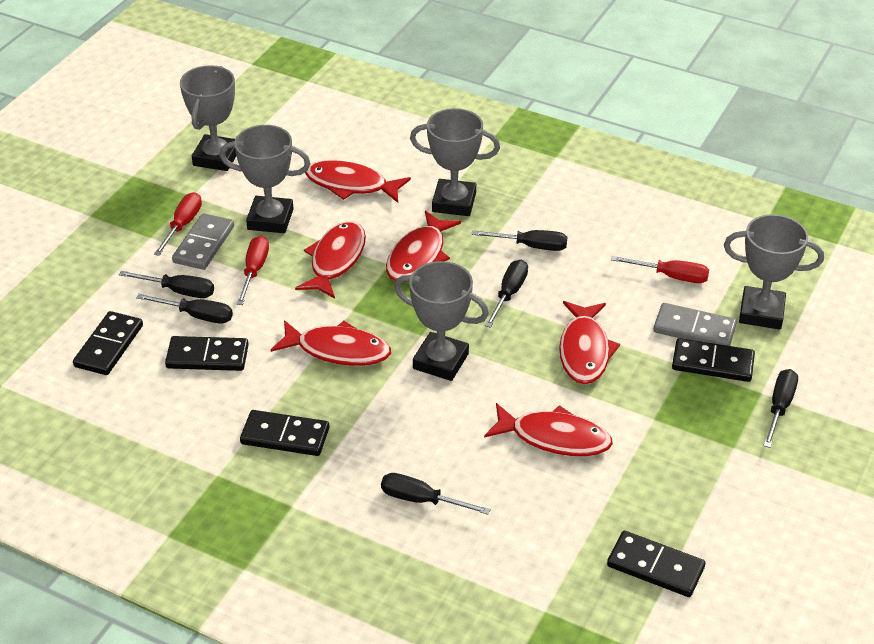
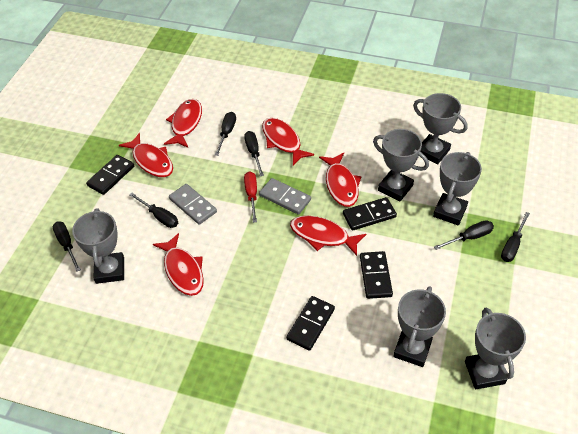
black domino: 5 -> 4
grey trophy: 5 -> 6
red screwdriver: 3 -> 1

